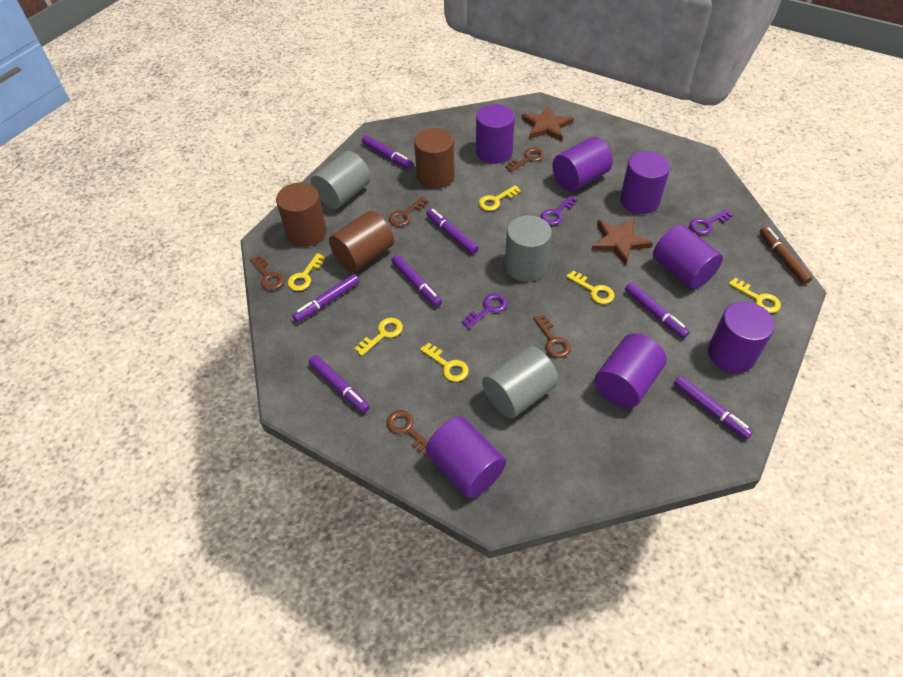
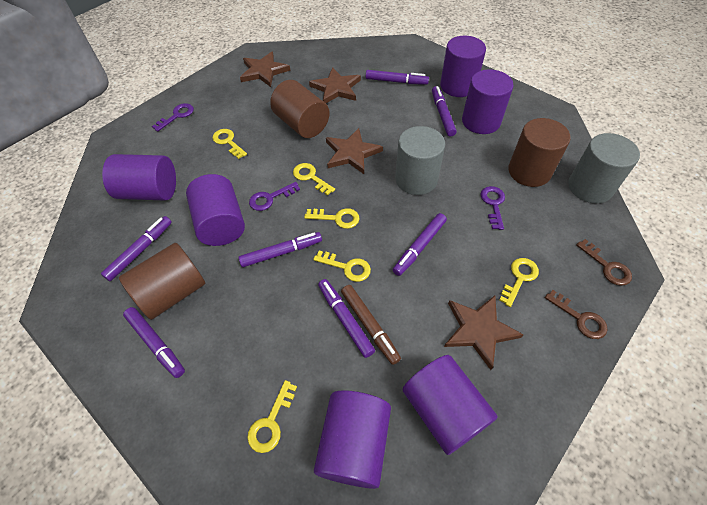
brown key: 5 -> 2
brown star: 2 -> 4
grey cylinder: 3 -> 2
purple cylinder: 7 -> 6

